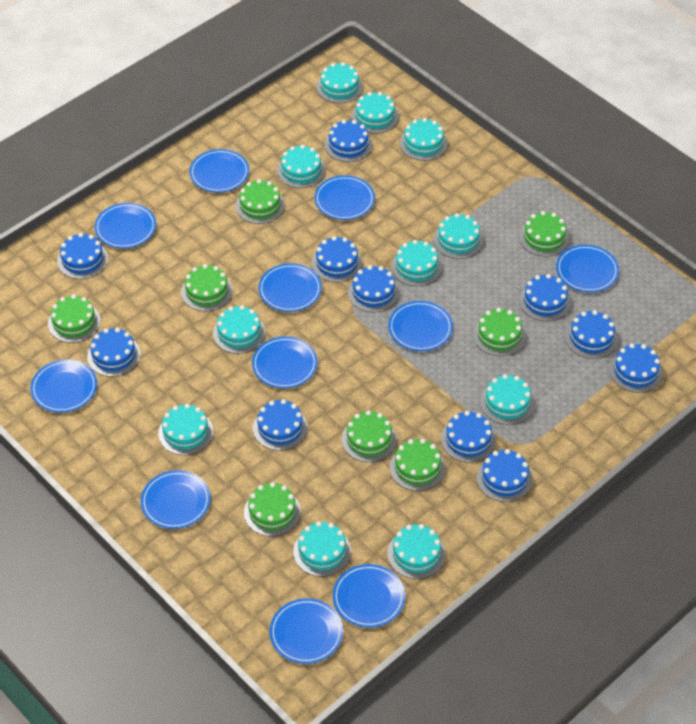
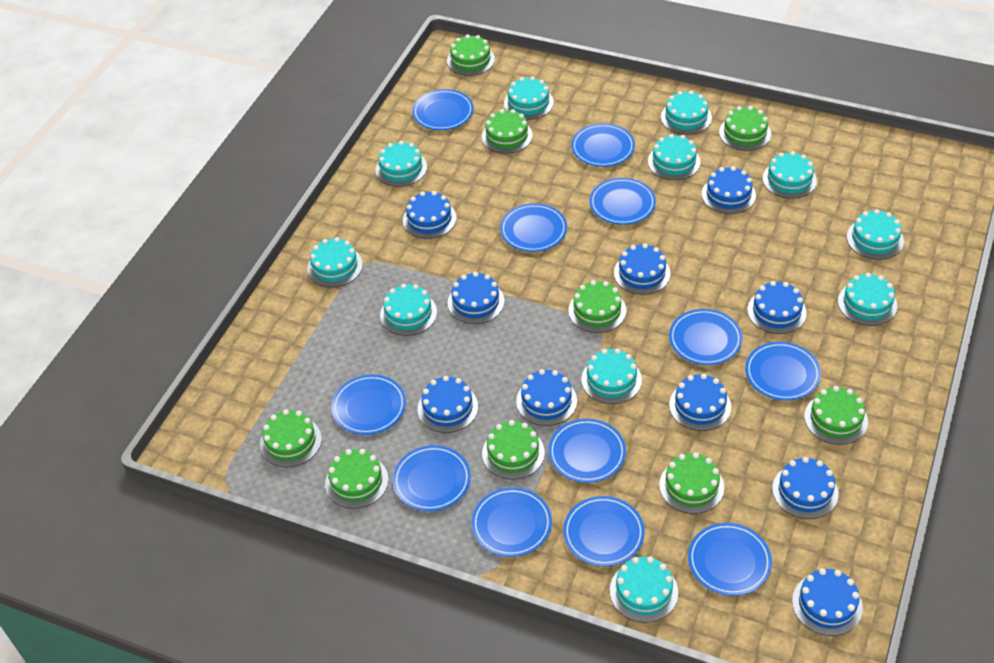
blue cake: 11 -> 10
blue plate: 11 -> 12
green cake: 8 -> 9

